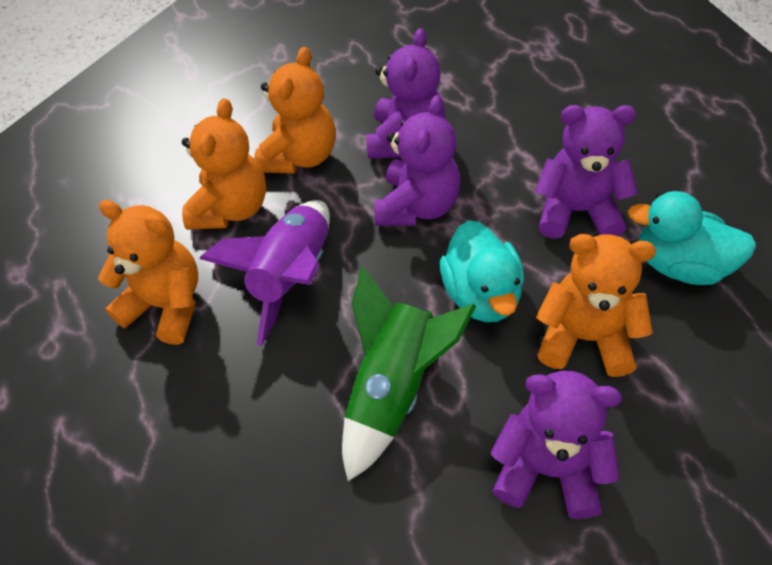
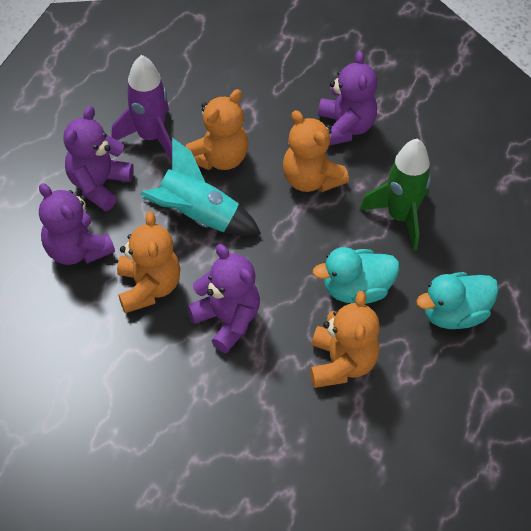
turquoise rocket: 0 -> 1

